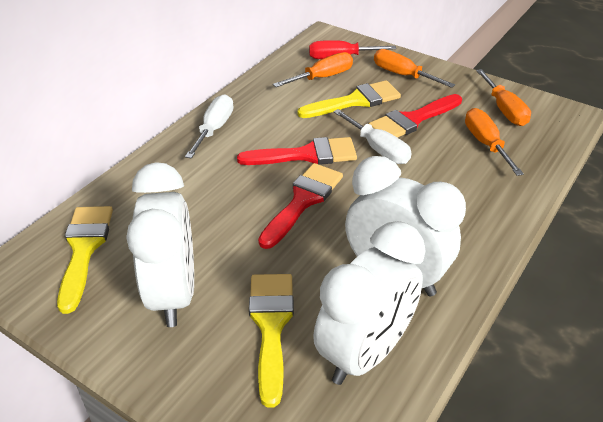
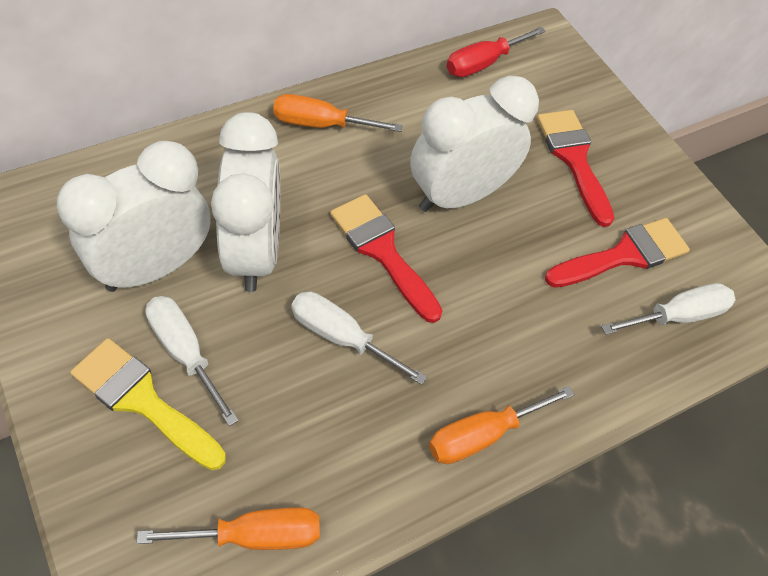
orange screwdriver: 4 -> 3
white screwdriver: 2 -> 3
yellow brush: 3 -> 1

